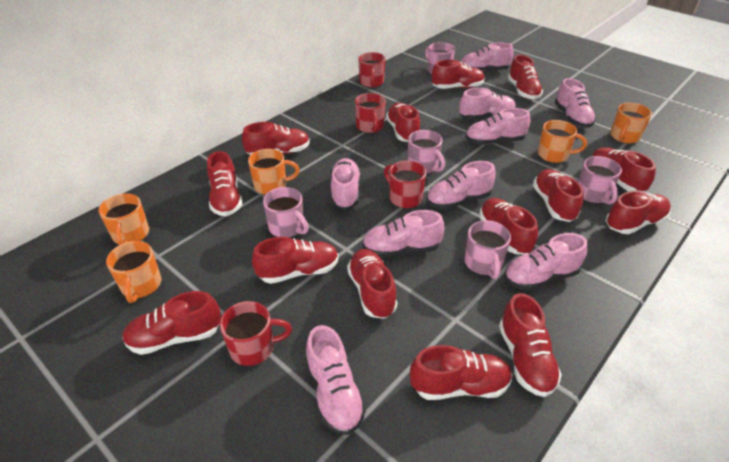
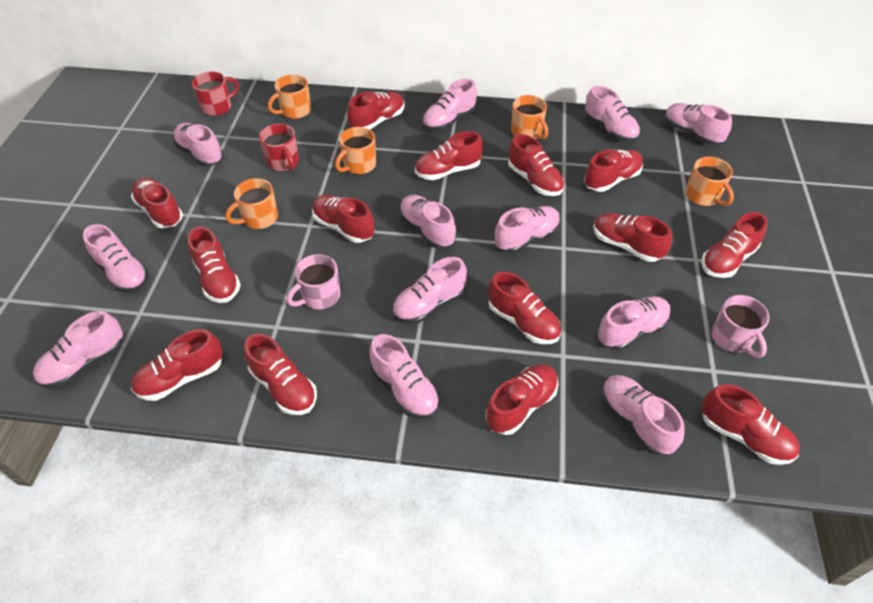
pink mug: 5 -> 2
pink shoe: 9 -> 12
red mug: 4 -> 2

